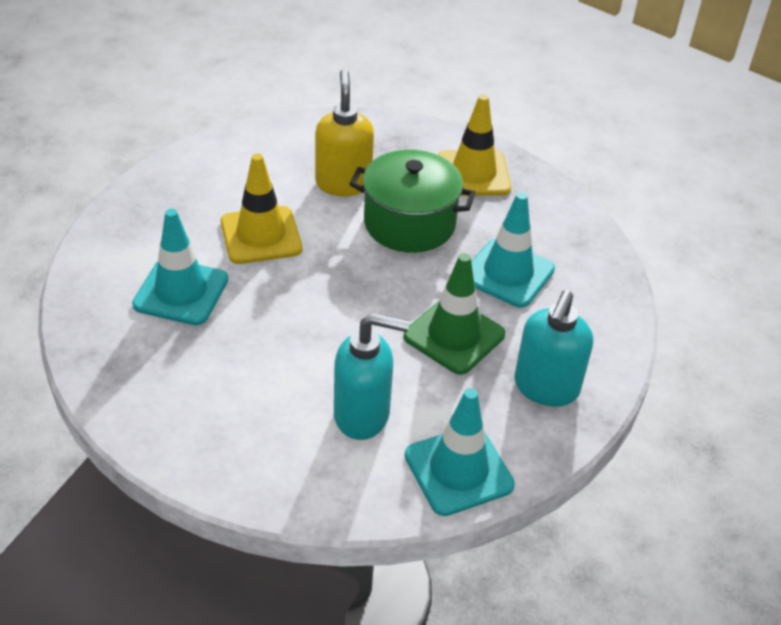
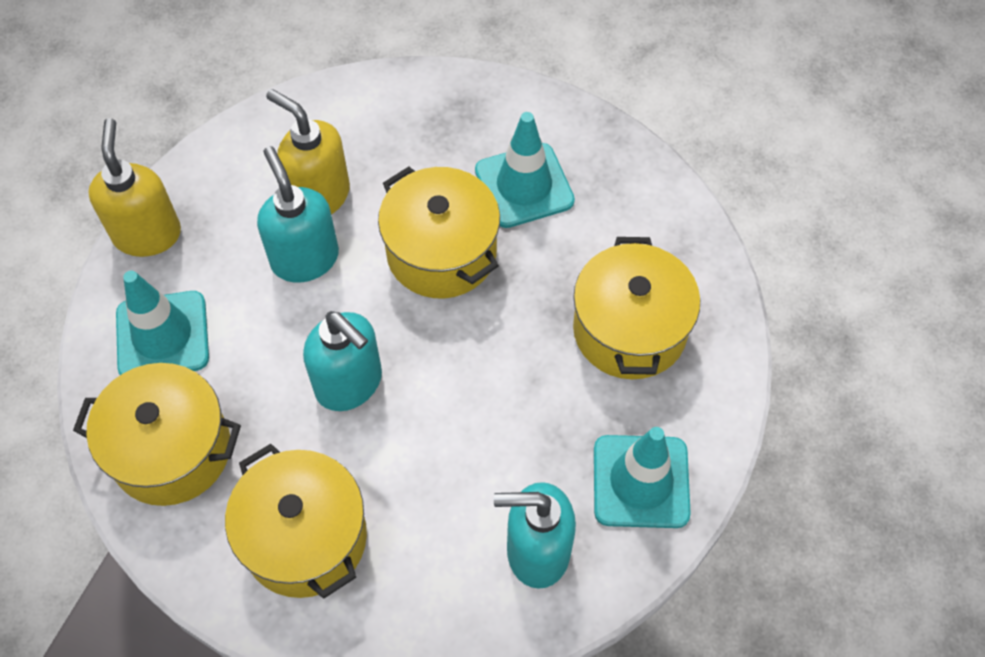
green pot: 1 -> 0
green traffic cone: 1 -> 0
turquoise soap dispenser: 2 -> 3
yellow pot: 0 -> 4
yellow soap dispenser: 1 -> 2
yellow traffic cone: 2 -> 0

